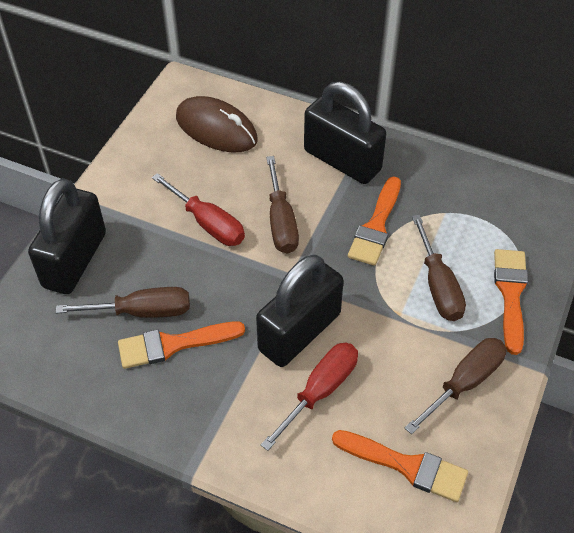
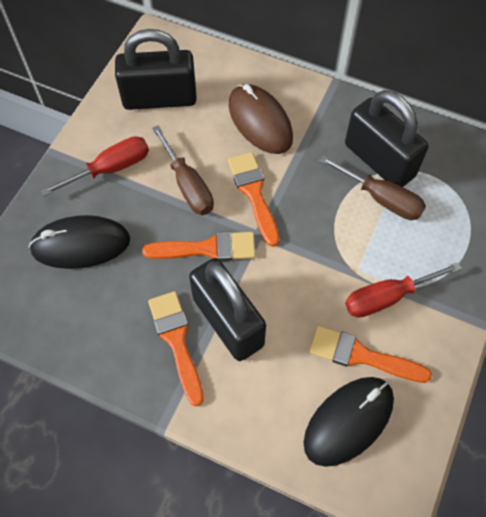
black mouse: 0 -> 2
brown screwdriver: 4 -> 2

